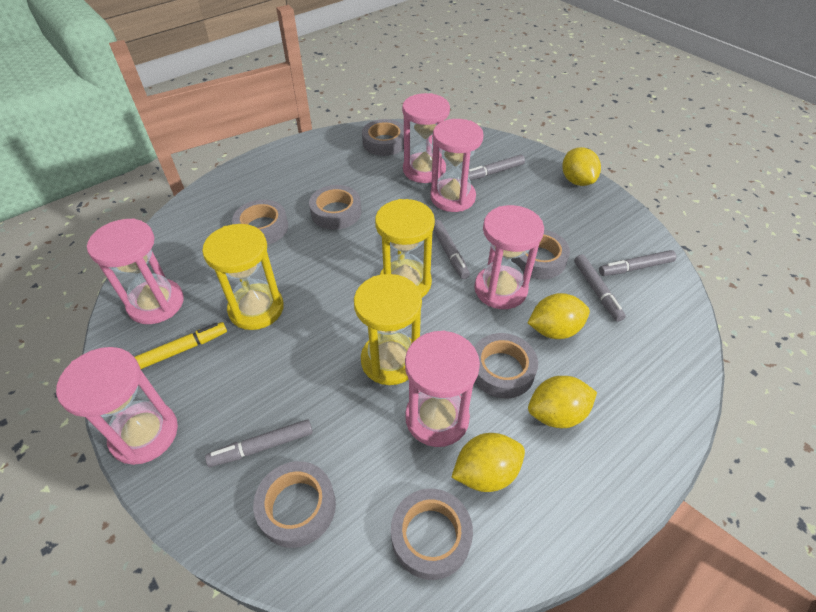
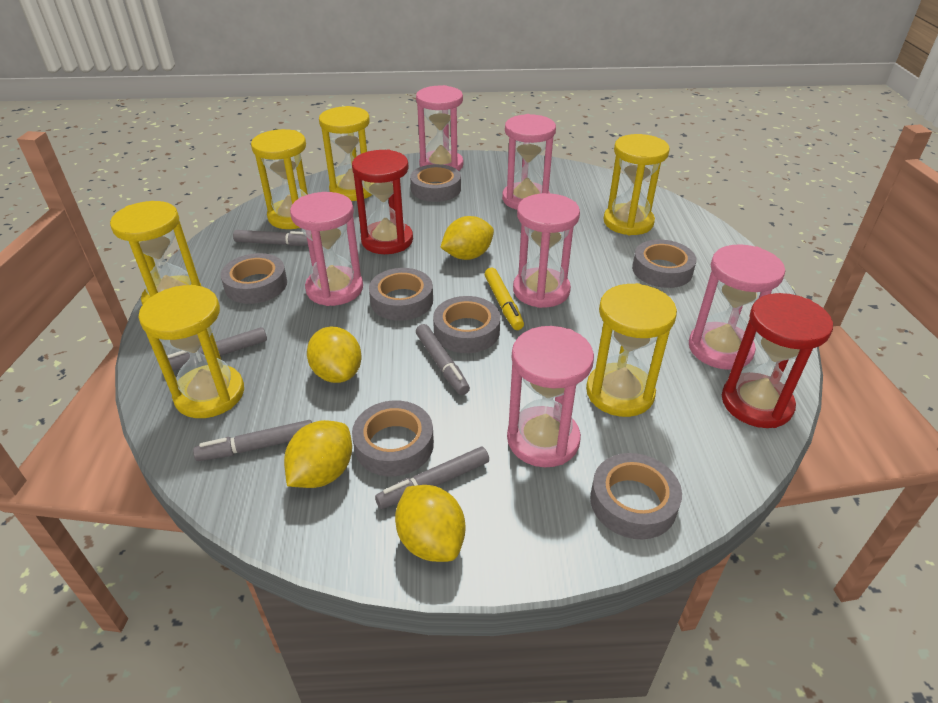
red hourglass: 0 -> 2
yellow hourglass: 3 -> 6

